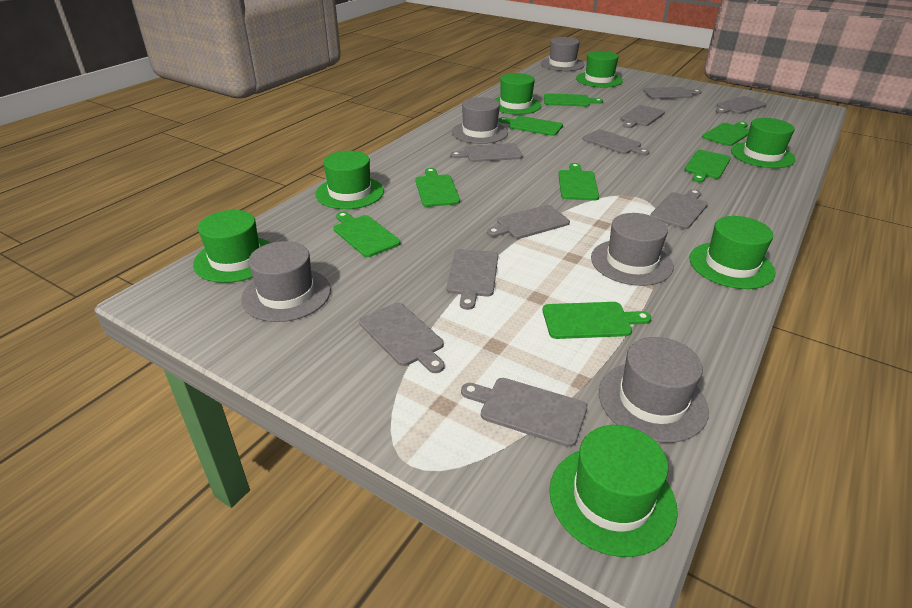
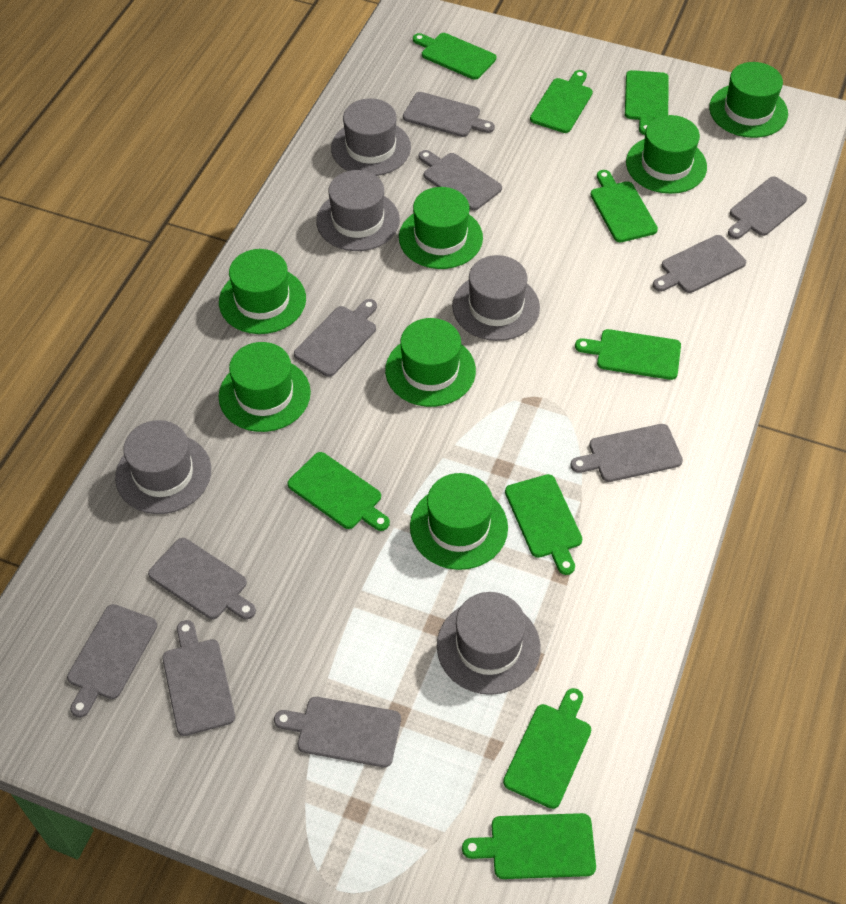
green cutting board: 8 -> 9

